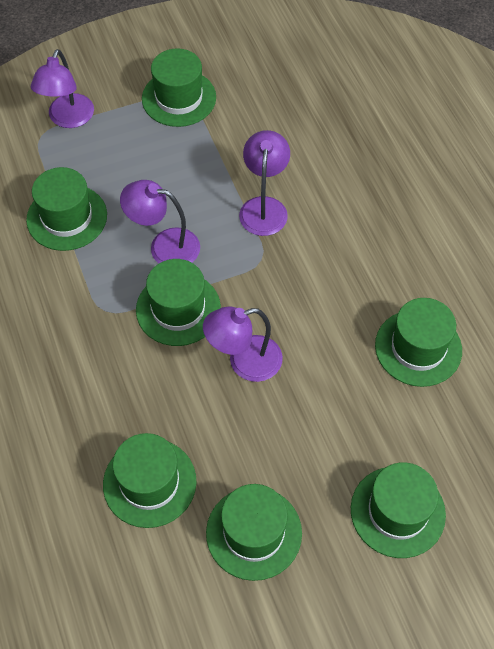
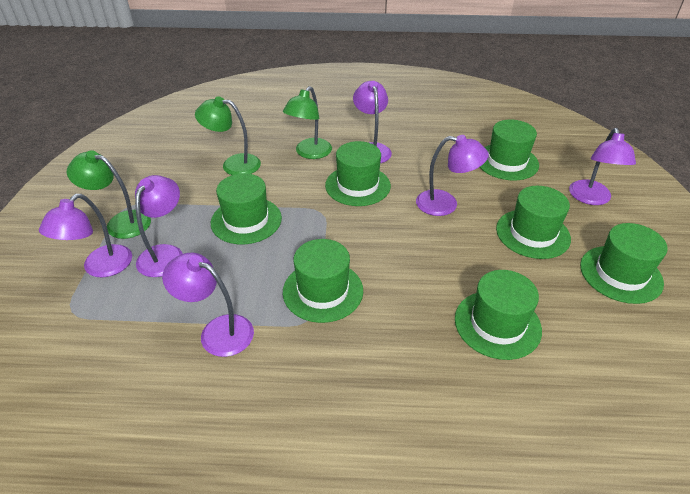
green lamp: 0 -> 3
purple lamp: 4 -> 6

